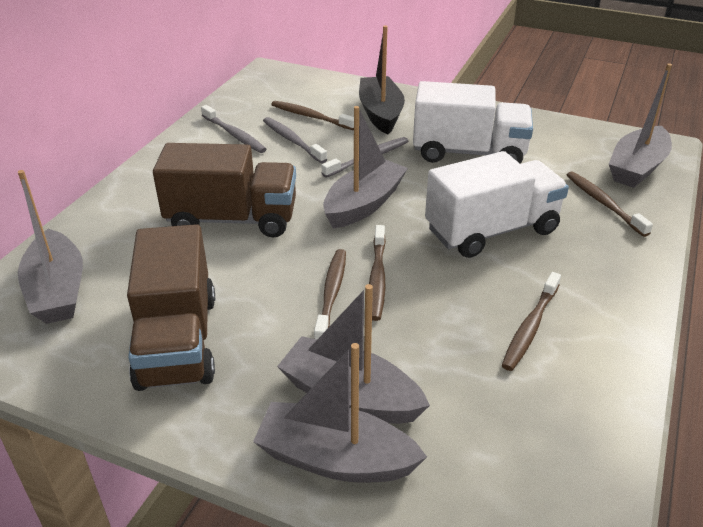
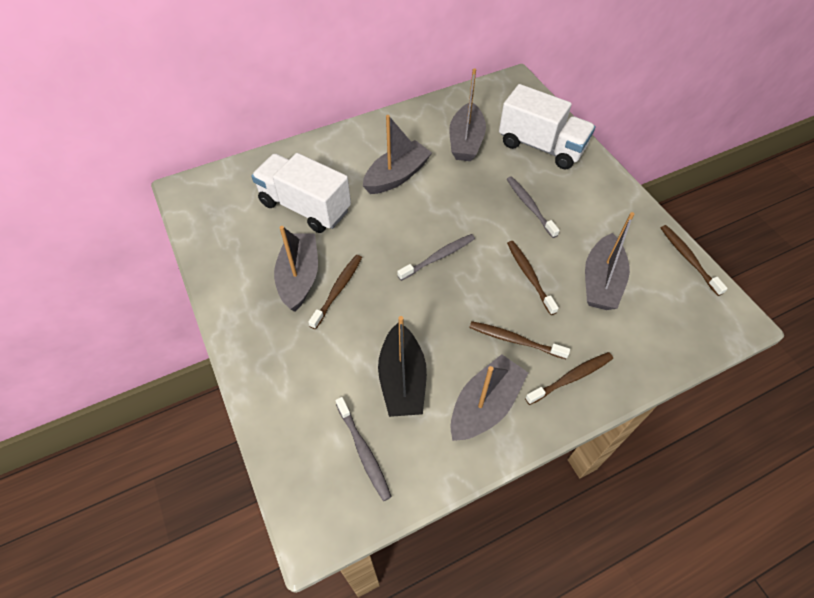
brown truck: 2 -> 0

